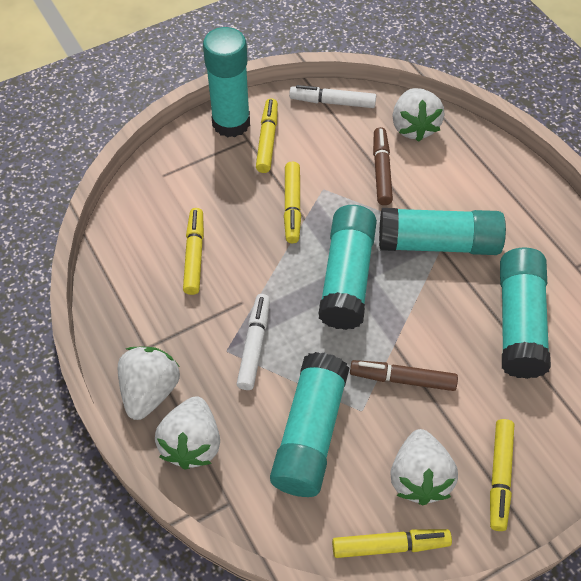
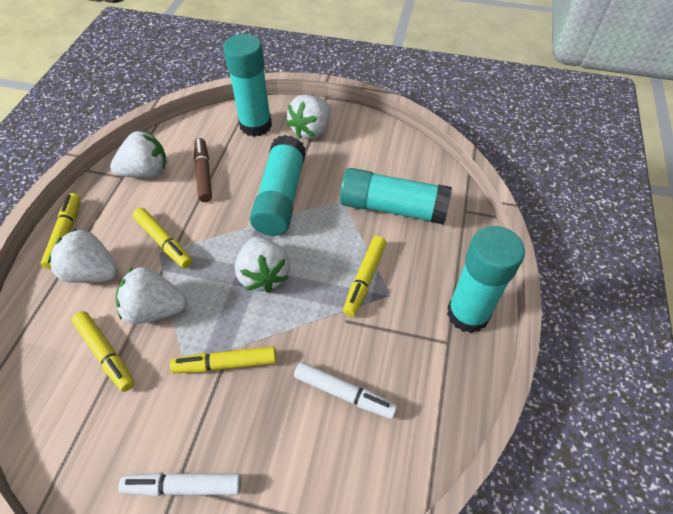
brown marker: 2 -> 1
turquoise glue stick: 5 -> 4
white strawberry: 4 -> 5

